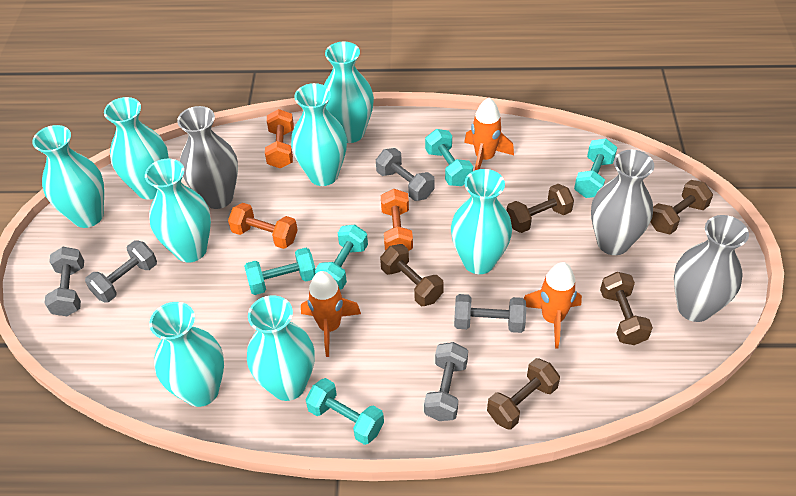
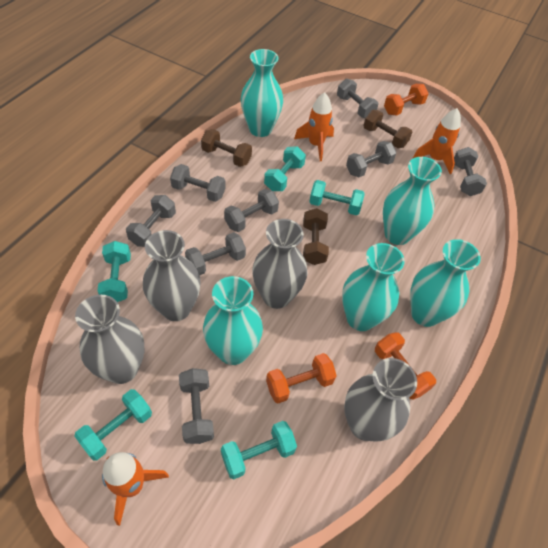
brown dumbbell: 5 -> 3
grey dumbbell: 5 -> 8
grey vase: 3 -> 4
turquoise vase: 8 -> 5

